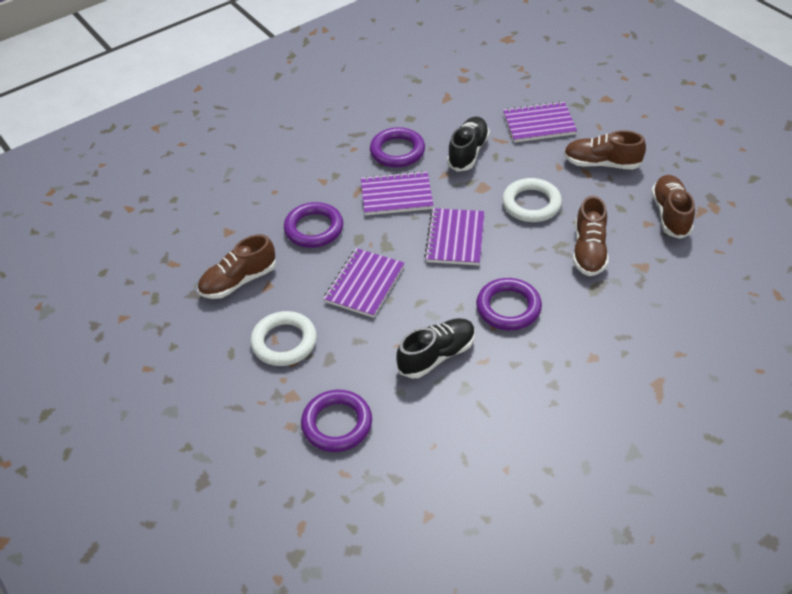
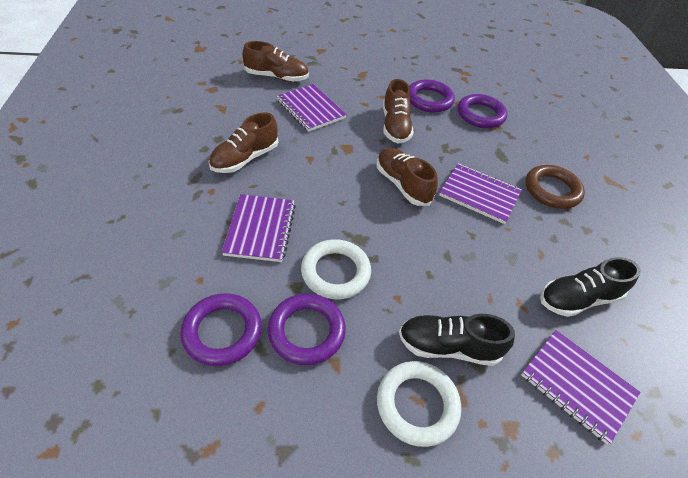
brown ring: 0 -> 1

